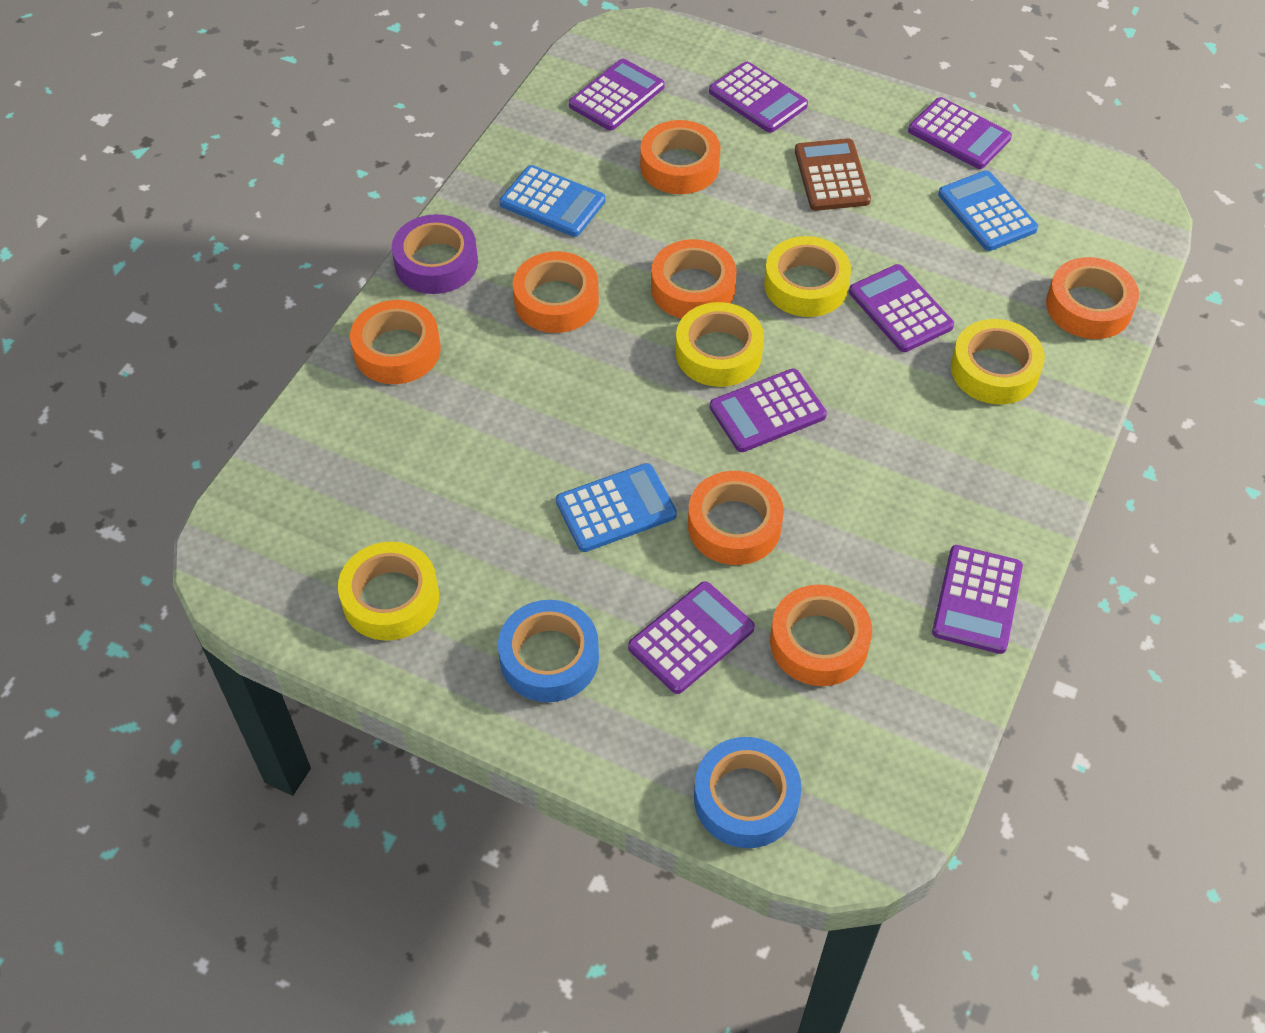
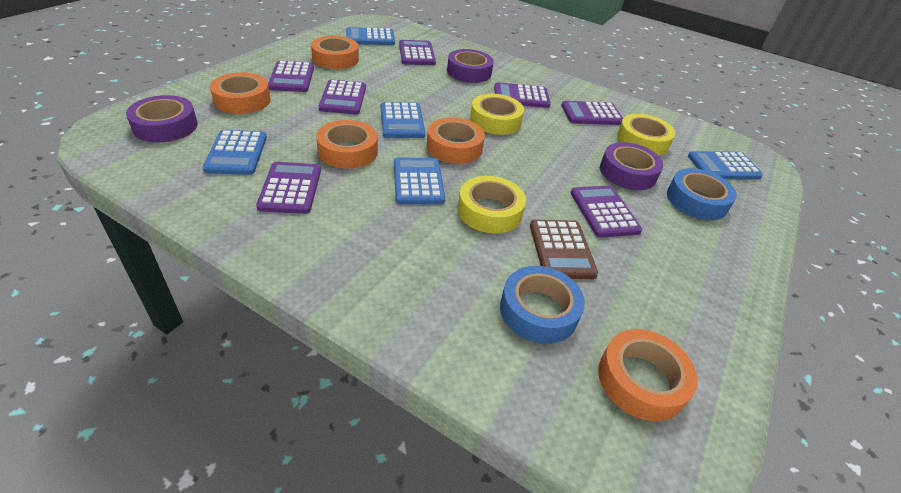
blue calculator: 3 -> 5
orange tape: 7 -> 5
purple tape: 1 -> 3
yellow tape: 4 -> 3

